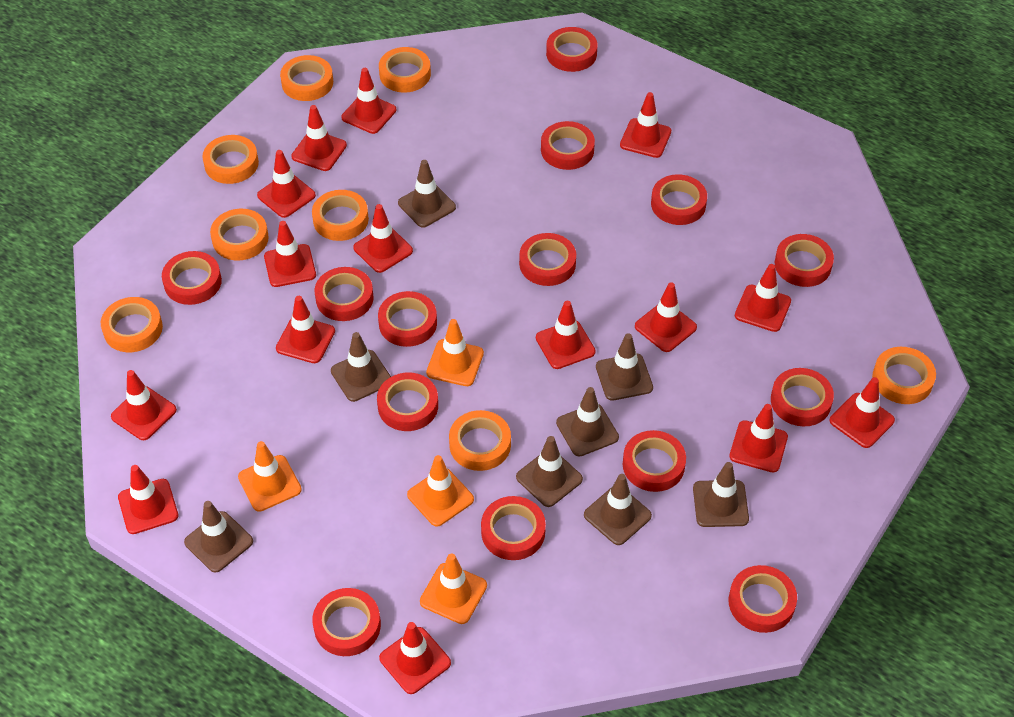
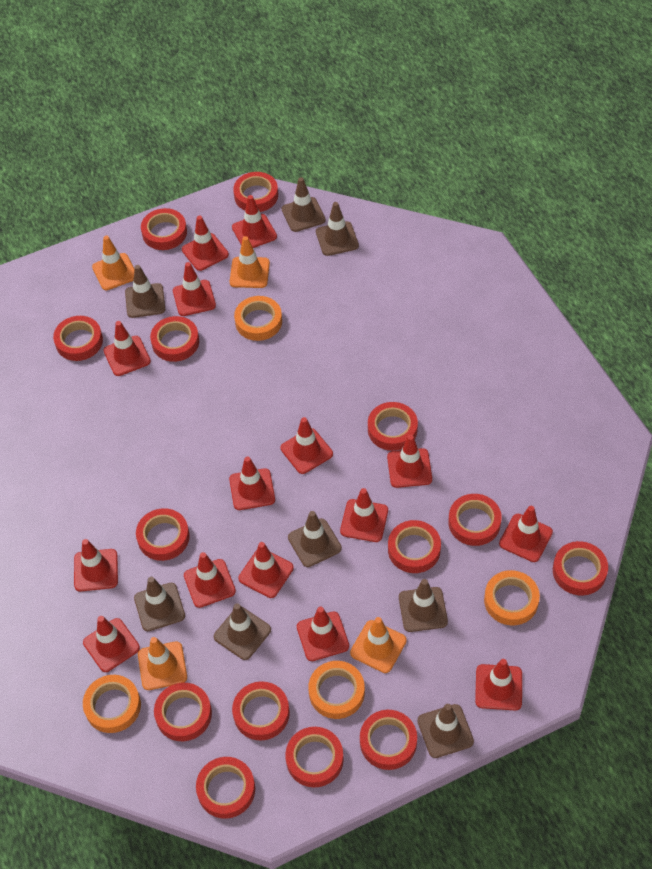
orange tape: 8 -> 4

